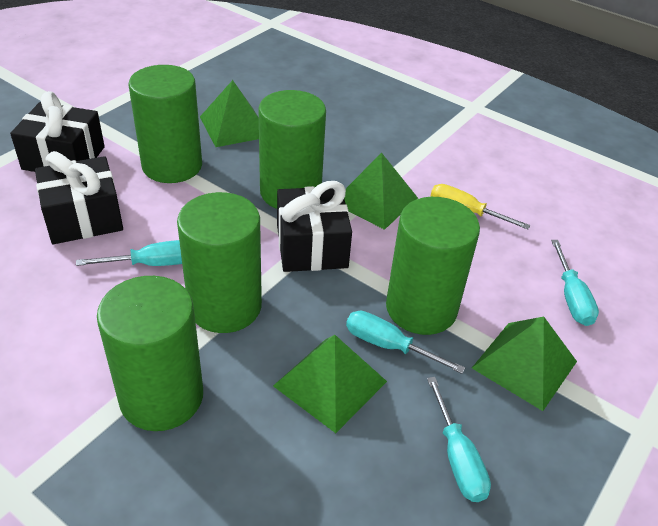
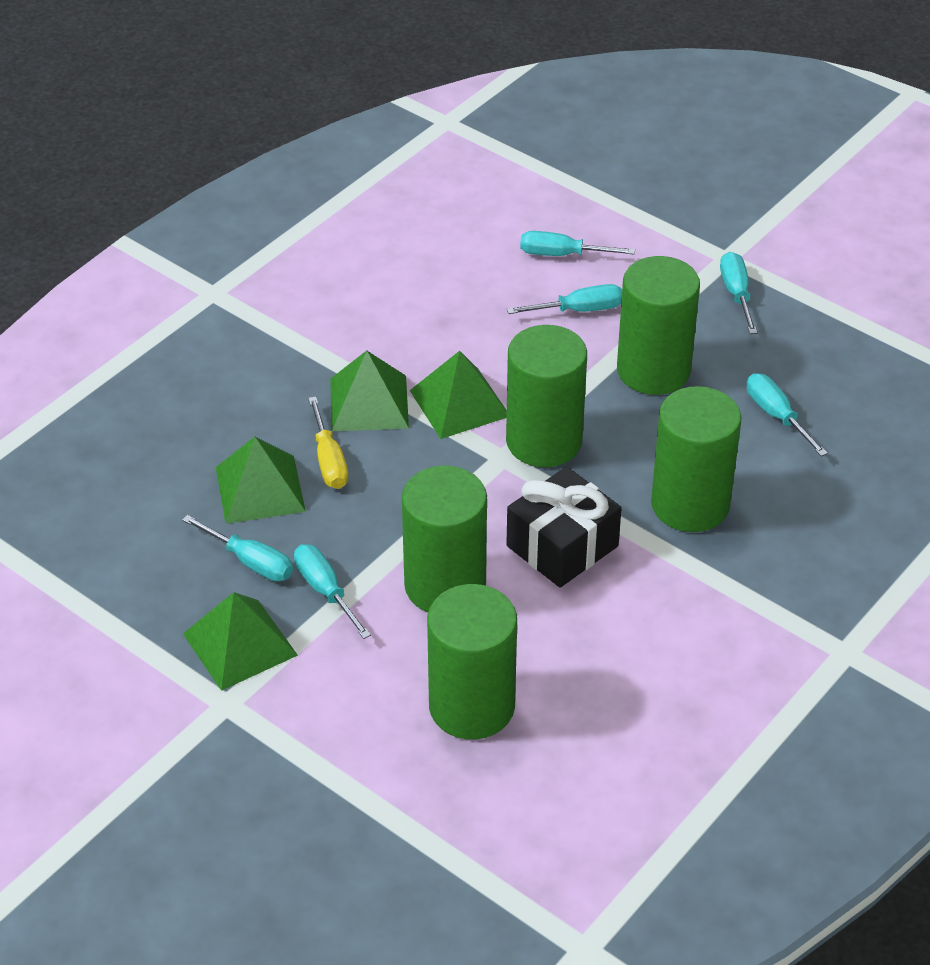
black gift: 3 -> 1
turquoise screwdriver: 4 -> 6

